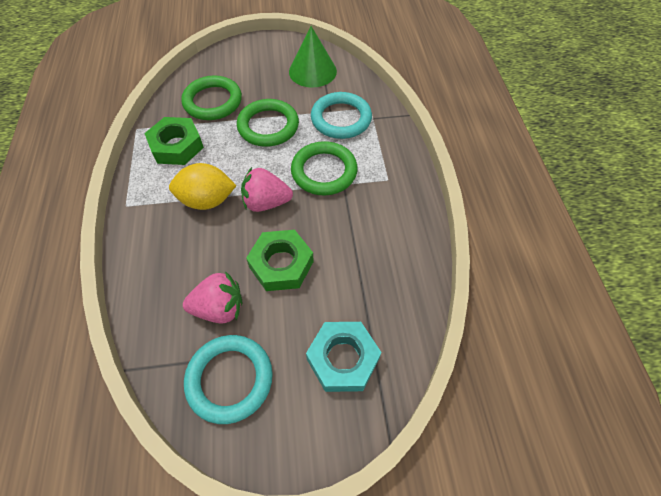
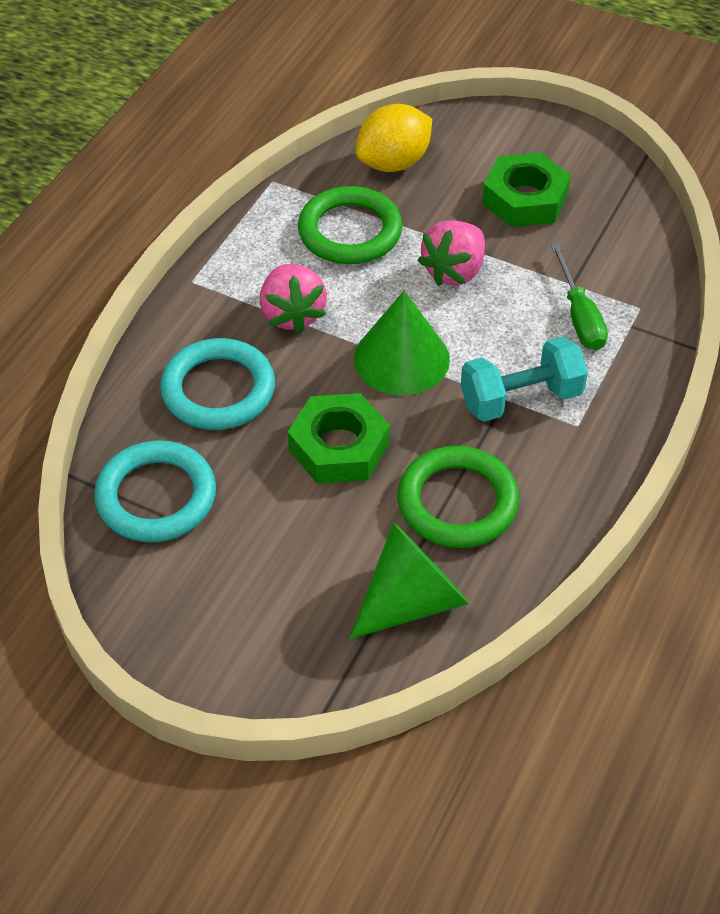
green cone: 1 -> 2
green ring: 3 -> 2
green screwdriver: 0 -> 1
turquoise dumbbell: 0 -> 1
turquoise nut: 1 -> 0

